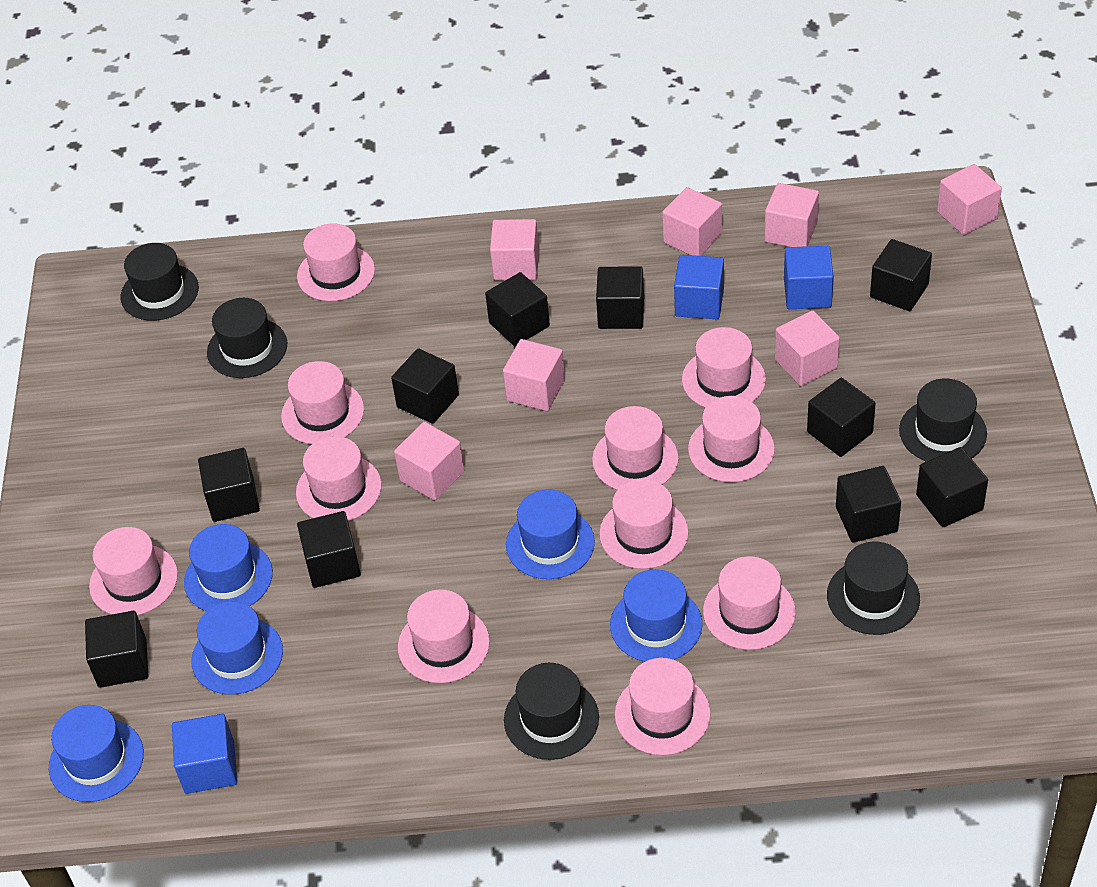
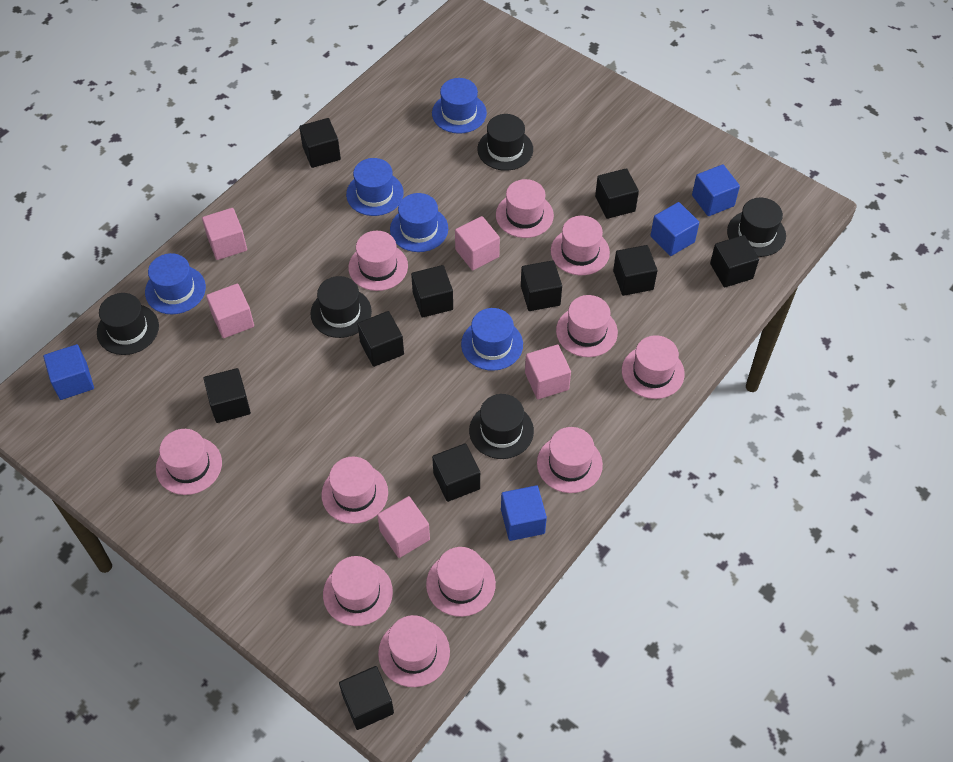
blue cube: 3 -> 4
pink cube: 7 -> 5

